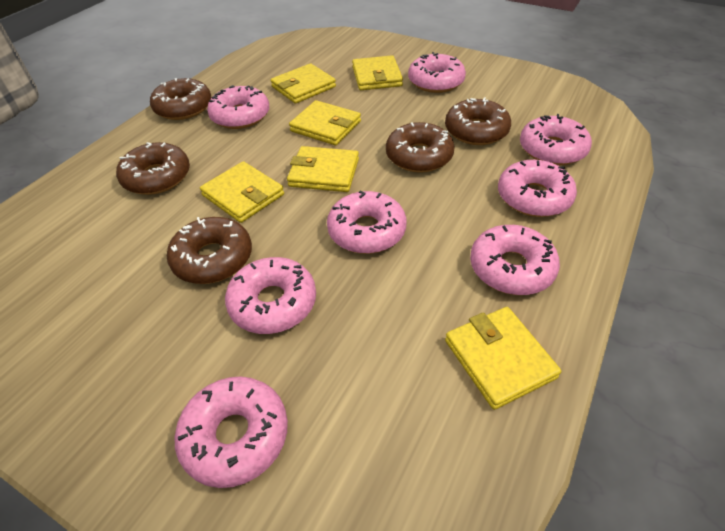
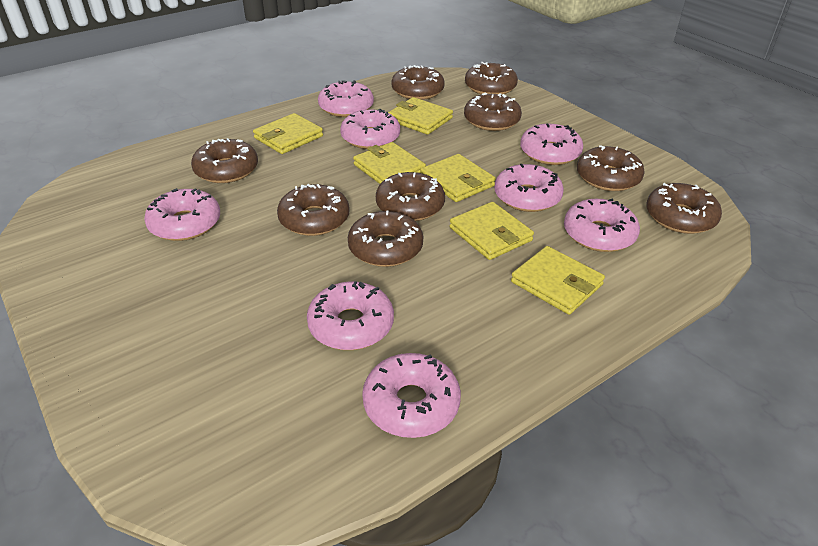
brown donut: 5 -> 9

